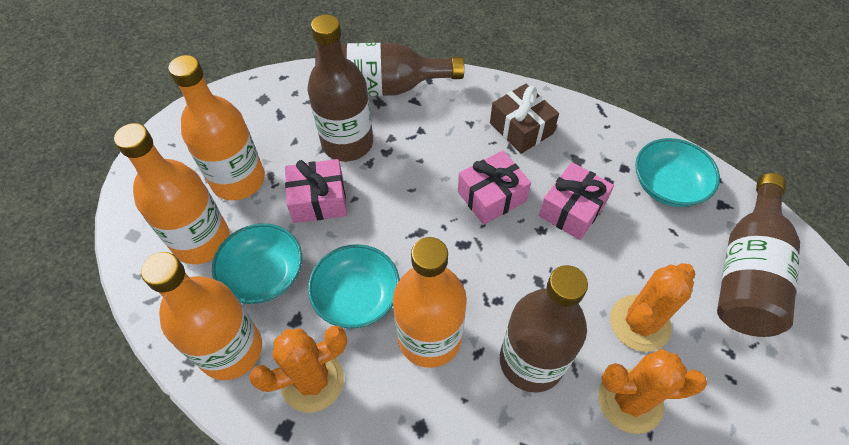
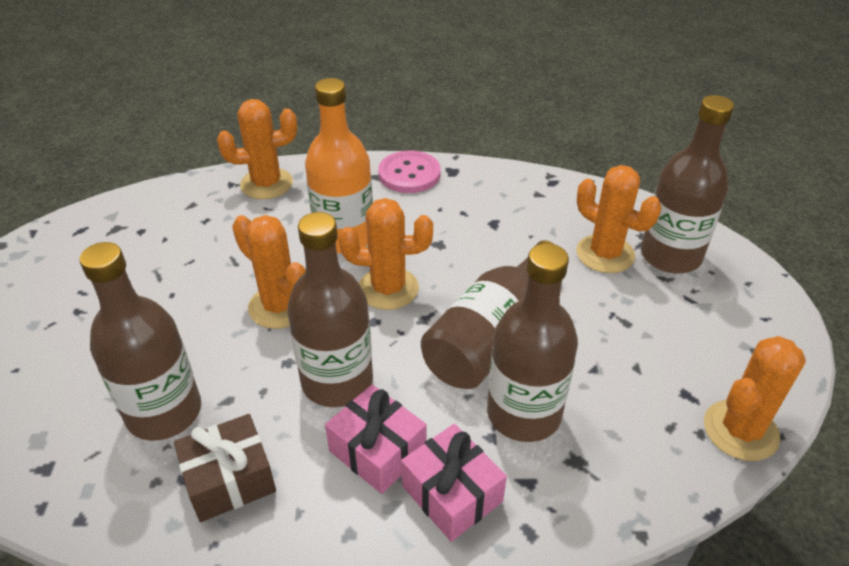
brown bottle: 4 -> 5
orange bottle: 4 -> 1
orange cactus: 3 -> 5
pink button: 0 -> 1
pink gift: 3 -> 2
turquoise bowl: 3 -> 0

